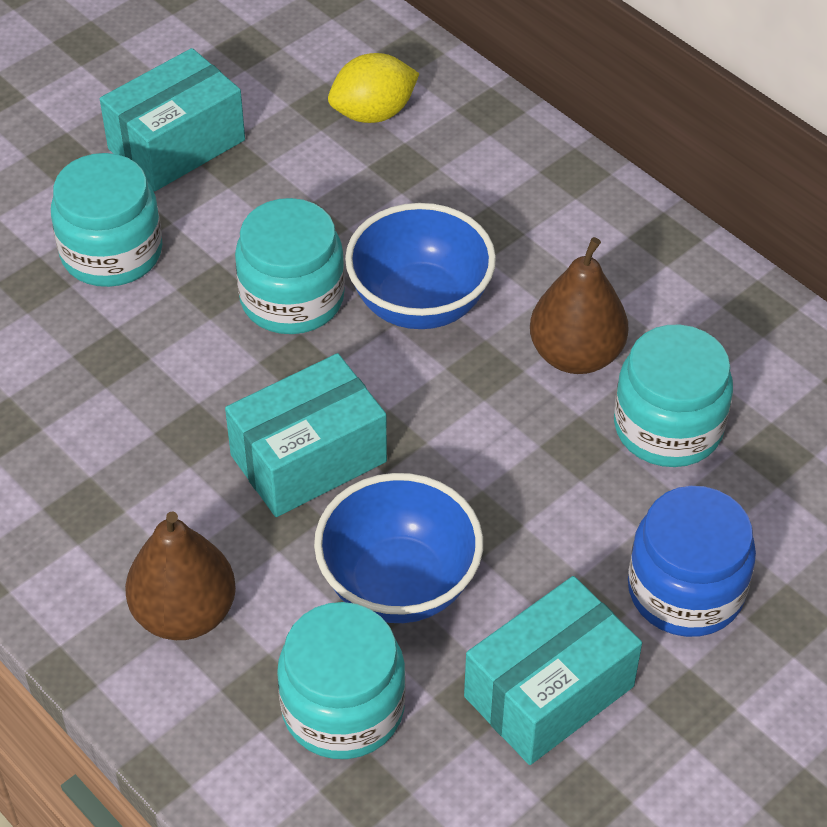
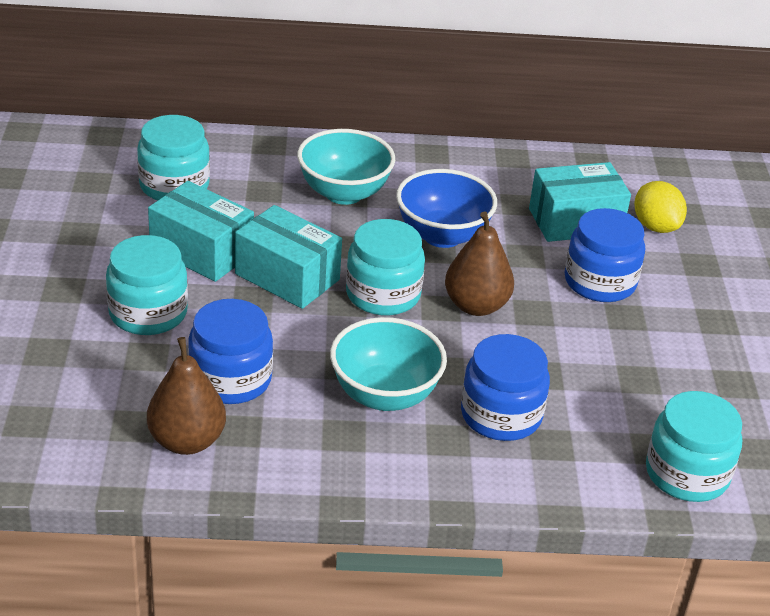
blue bowl: 2 -> 1
blue jar: 1 -> 3
turquoise bowl: 0 -> 2

